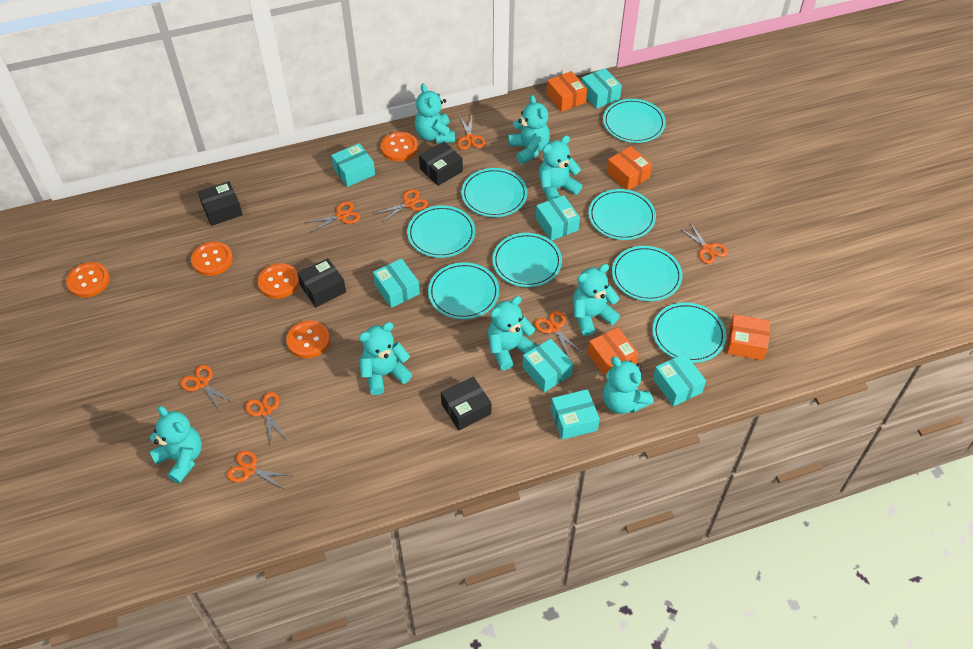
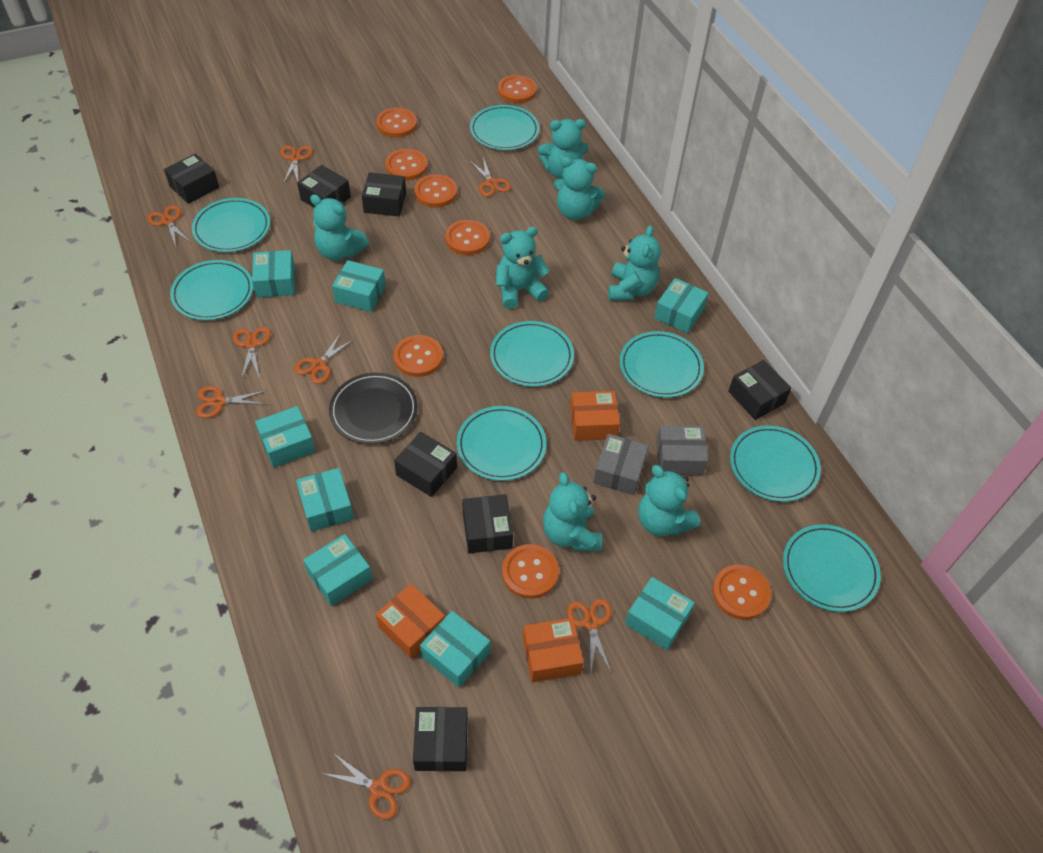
black box: 4 -> 7
black plate: 0 -> 1
grey box: 0 -> 2
orange box: 4 -> 3
orange button: 5 -> 8
turquoise box: 7 -> 8
turquoise teddy bear: 8 -> 7

